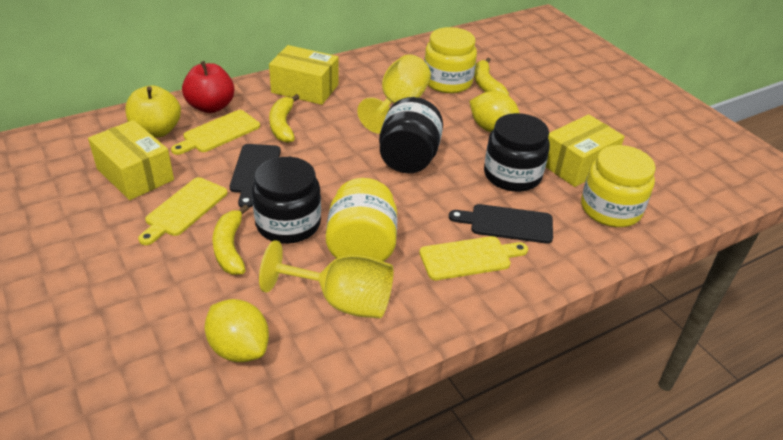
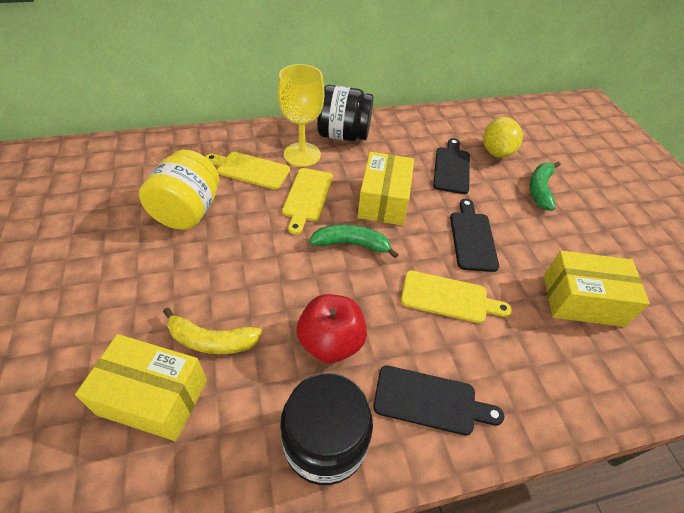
black cutting board: 2 -> 3
black jar: 3 -> 2
green banana: 0 -> 2
yellow apple: 1 -> 0
yellow banana: 3 -> 1
yellow goblet: 2 -> 1
yellow jar: 3 -> 1
yellow lemon: 2 -> 1

